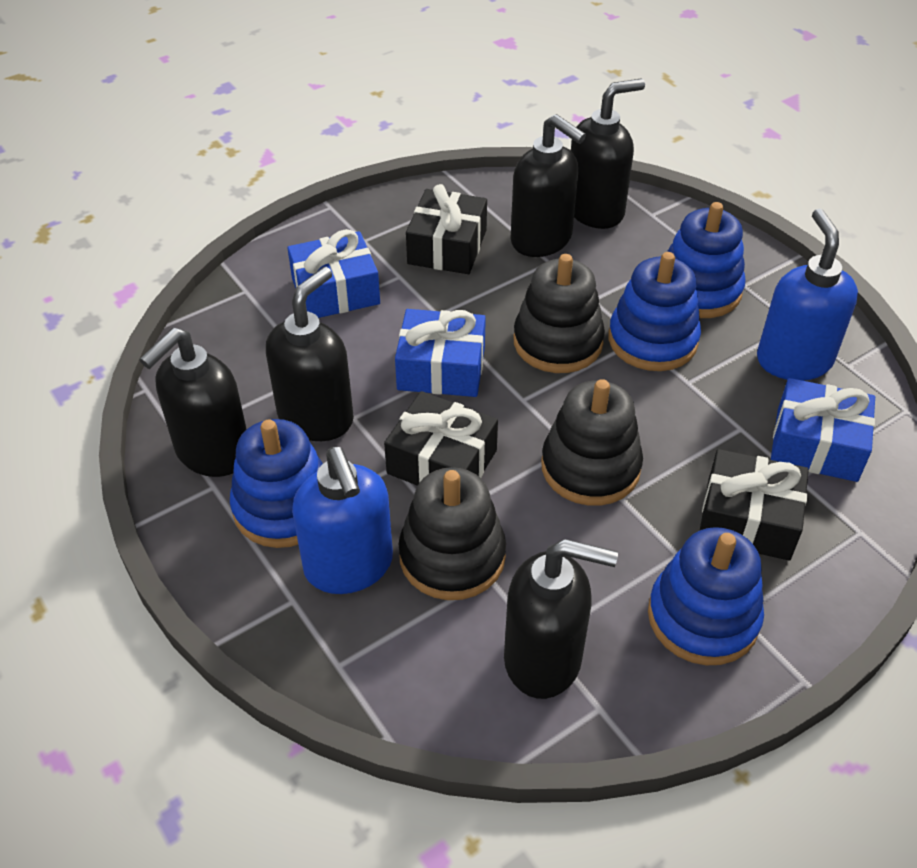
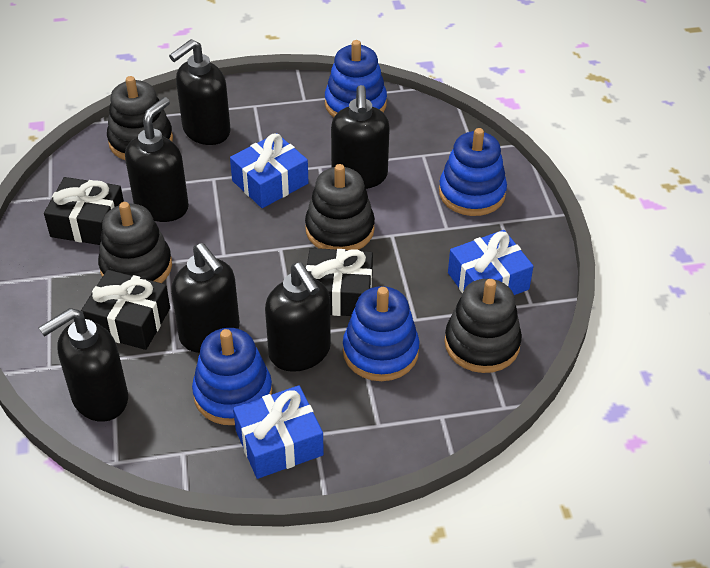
black soap dispenser: 5 -> 6
black stacking toy: 3 -> 4
blue soap dispenser: 2 -> 0

